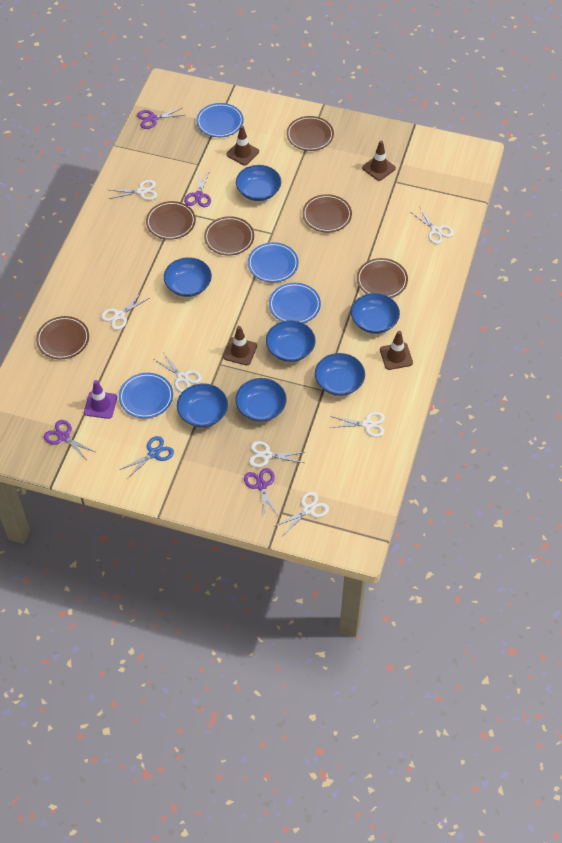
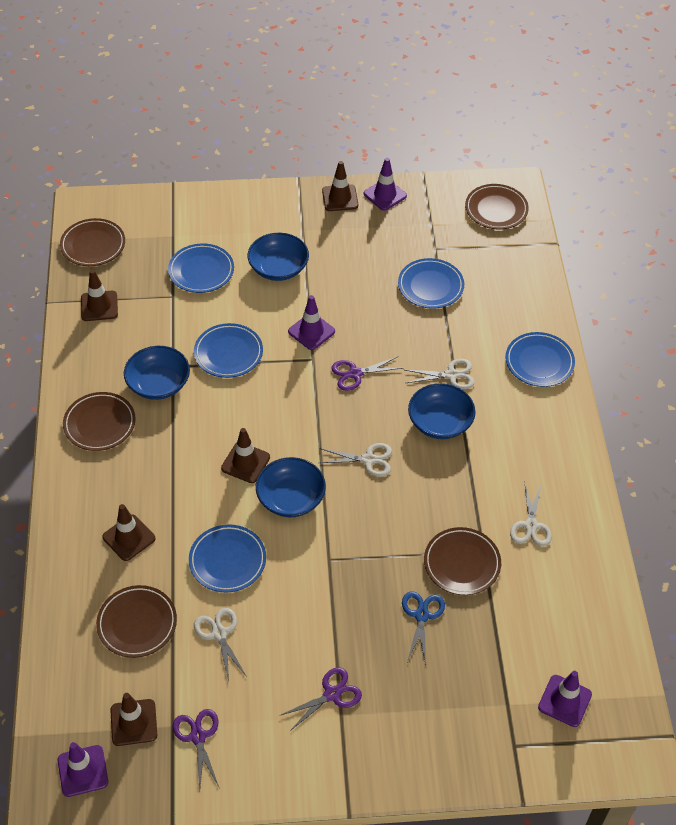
blue bowl: 7 -> 4
blue plate: 4 -> 5
brown plate: 6 -> 5
brown traffic cone: 4 -> 5
purple scissors: 4 -> 3
purple traffic cone: 1 -> 4
white scissors: 7 -> 4

